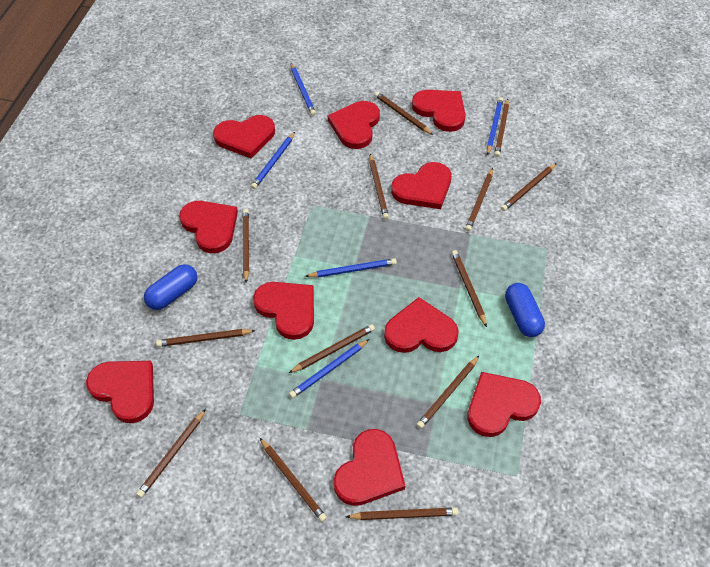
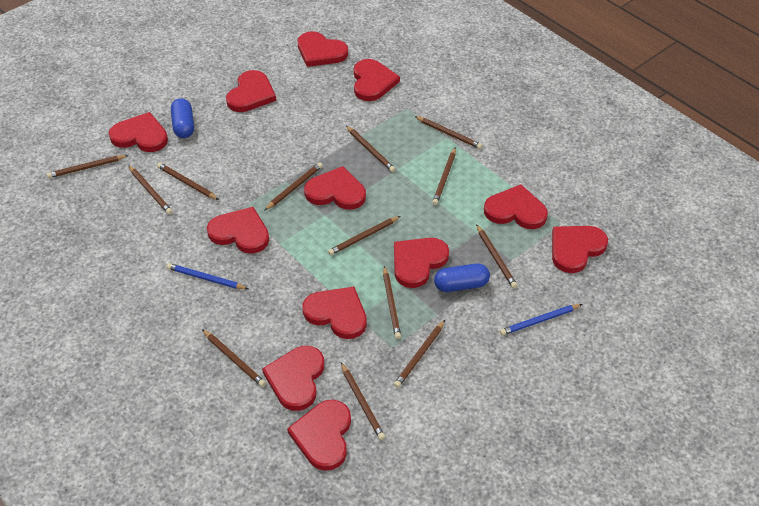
blue pencil: 5 -> 2
red heart: 10 -> 12

